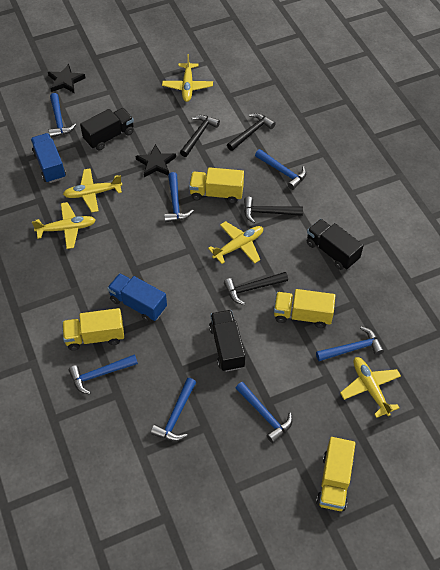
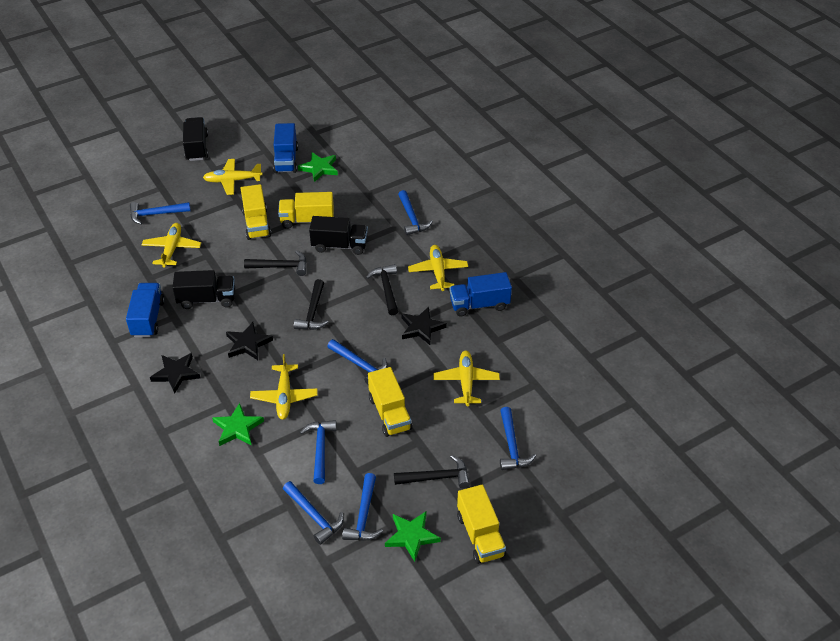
black star: 2 -> 3
blue truck: 2 -> 3
green star: 0 -> 3

